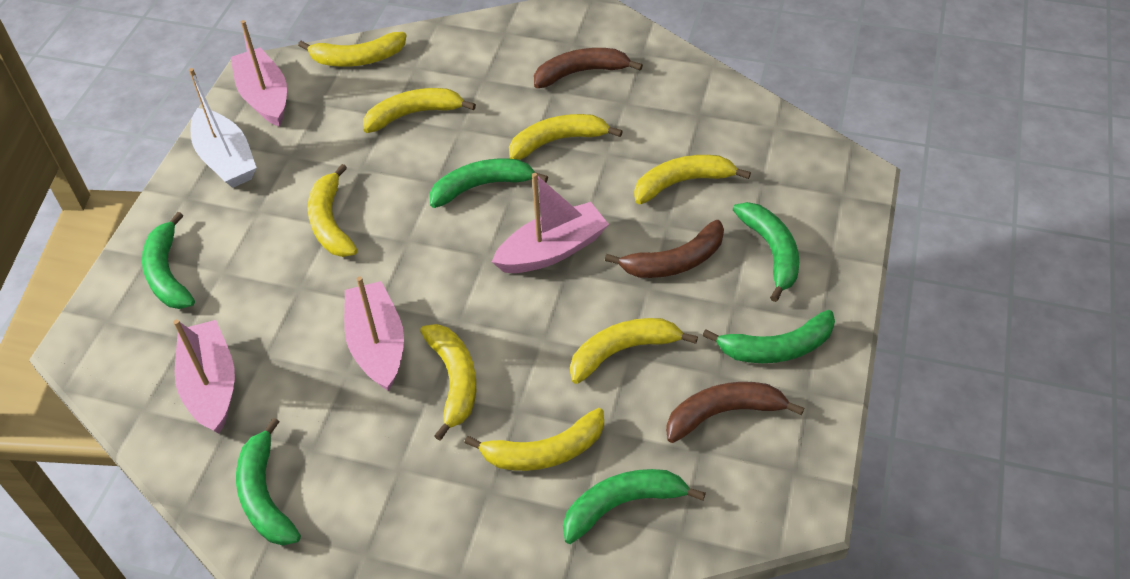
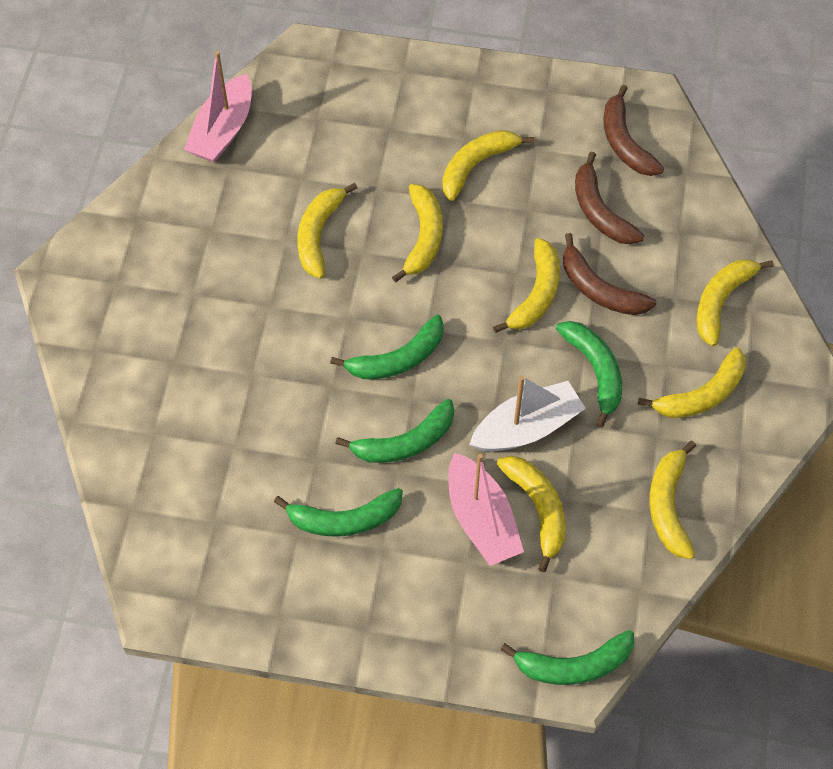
green banana: 6 -> 5
pink boat: 4 -> 2

